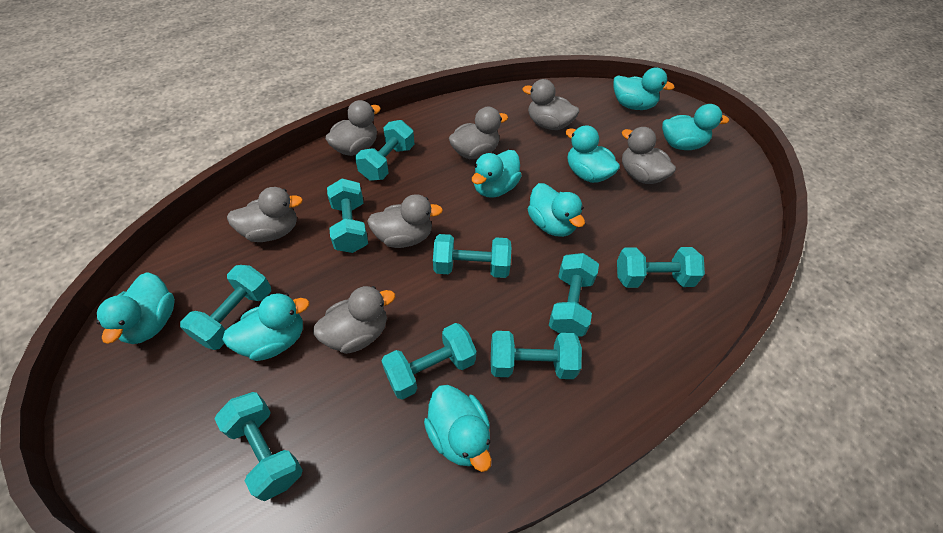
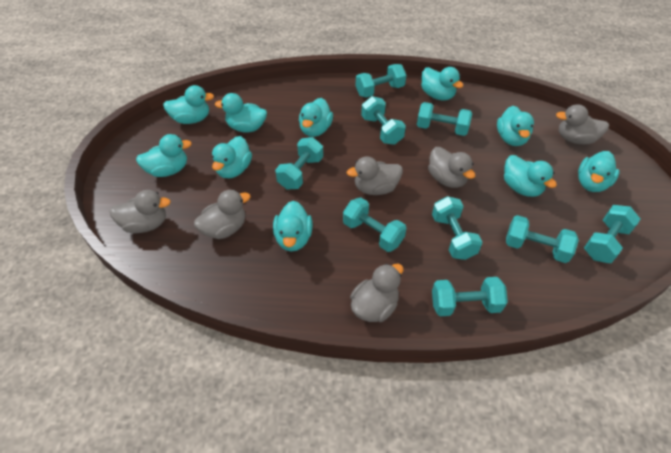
grey duck: 7 -> 6
turquoise duck: 8 -> 10

